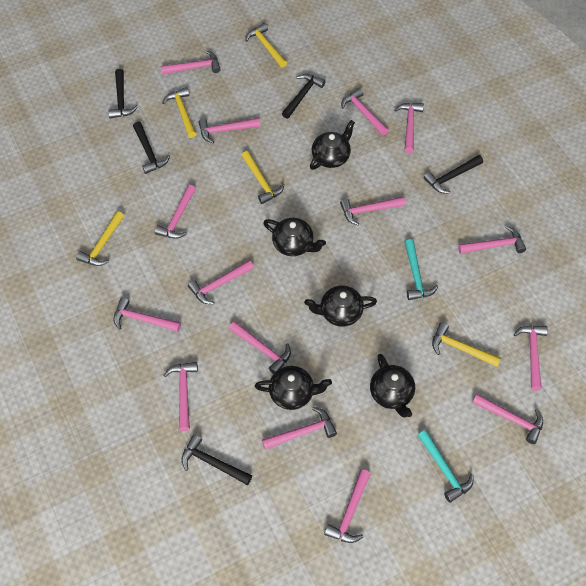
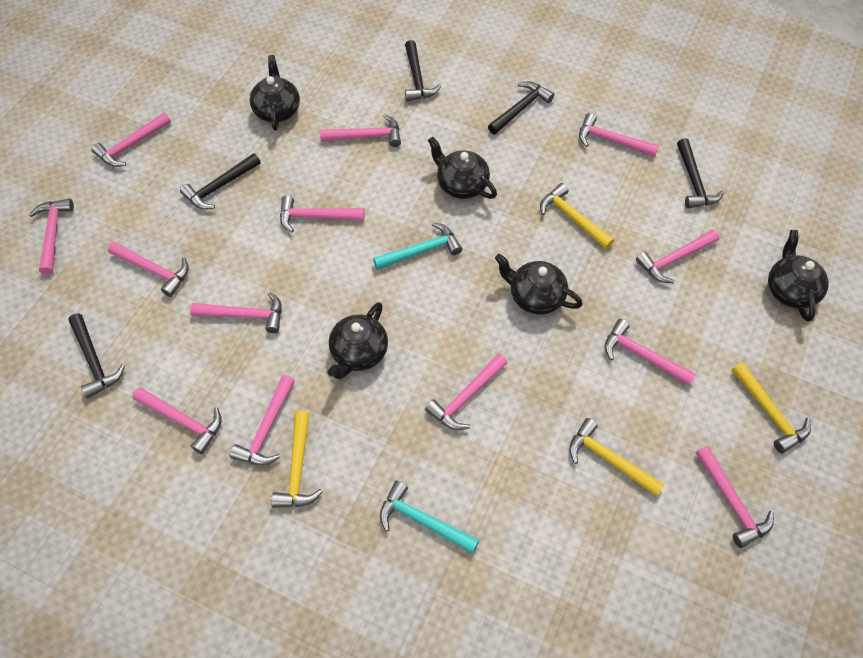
pink hammer: 15 -> 13
yellow hammer: 5 -> 4

